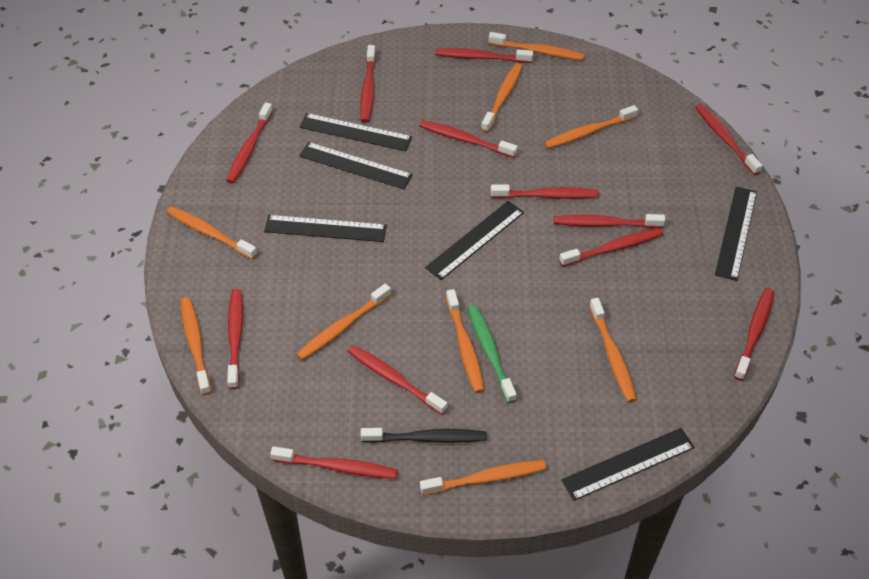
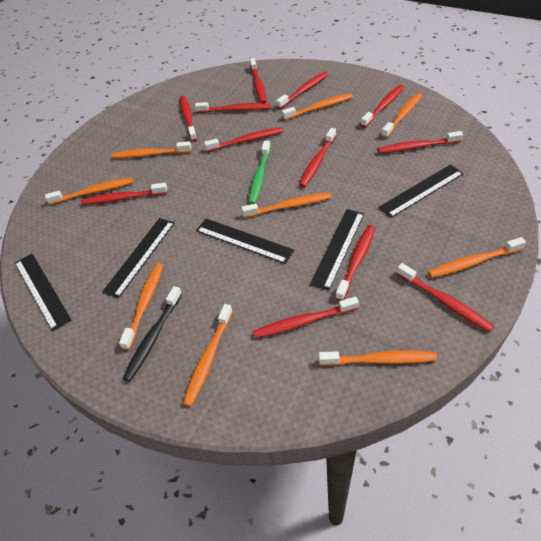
black ruler: 6 -> 5

